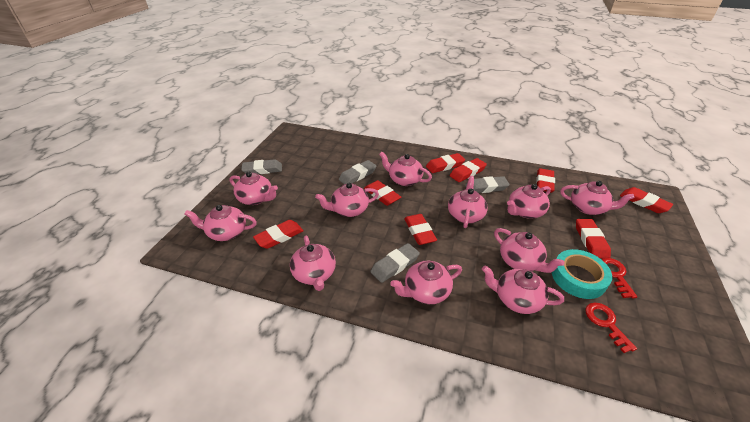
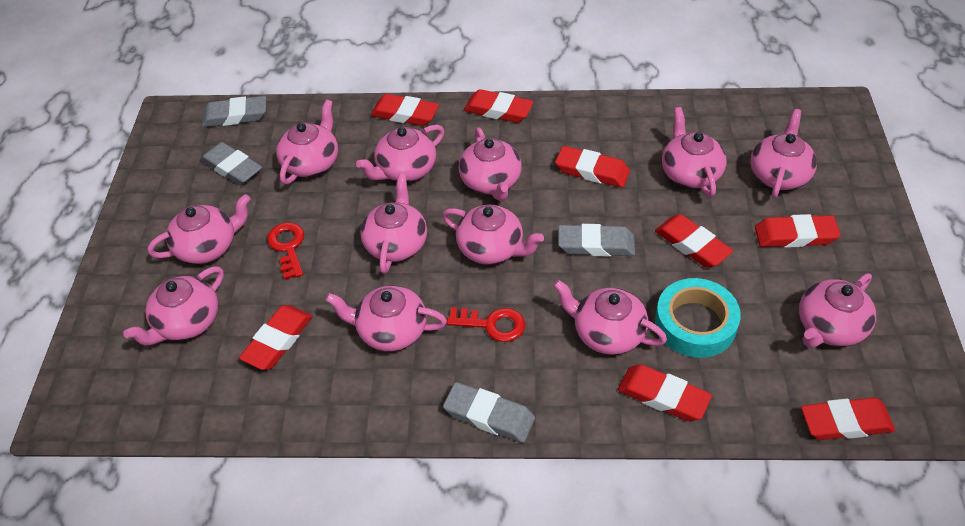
pink teapot: 11 -> 12

